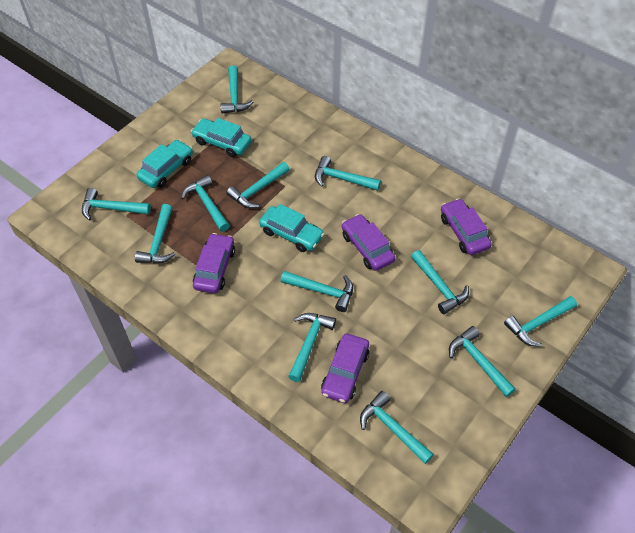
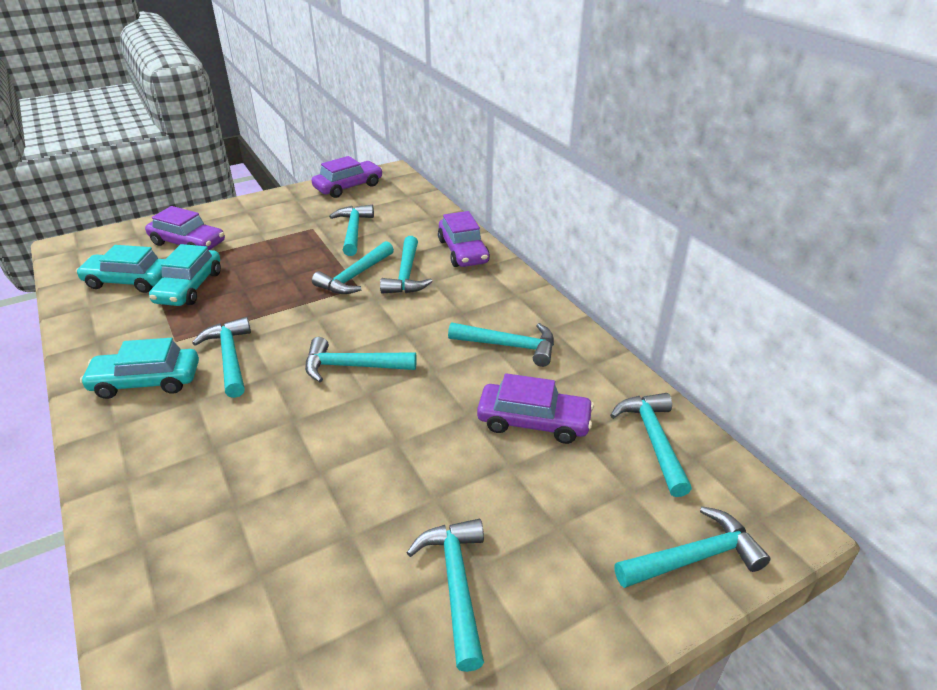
turquoise hammer: 12 -> 9

